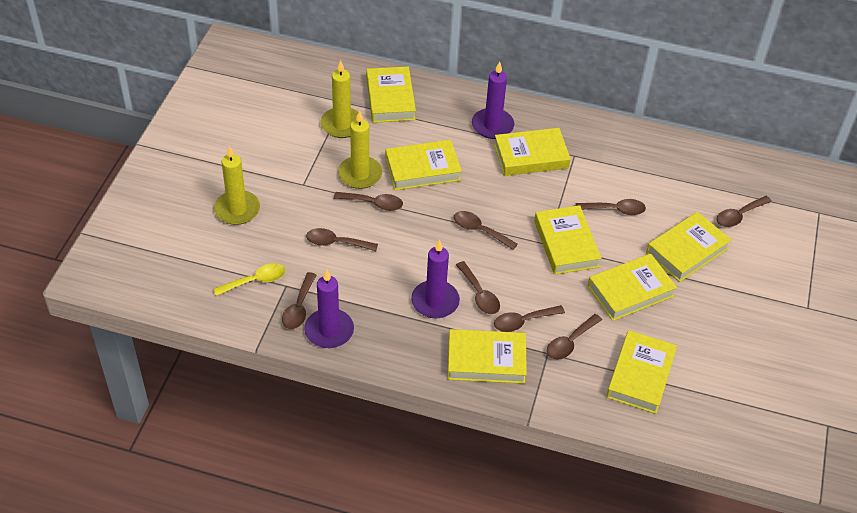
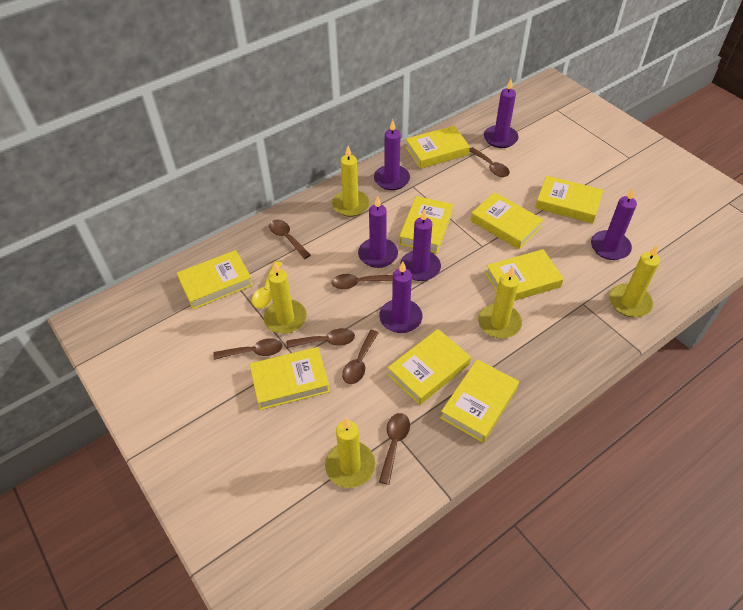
brown spoon: 9 -> 7
purple candle: 3 -> 6
yellow book: 8 -> 9
yellow candle: 3 -> 5

